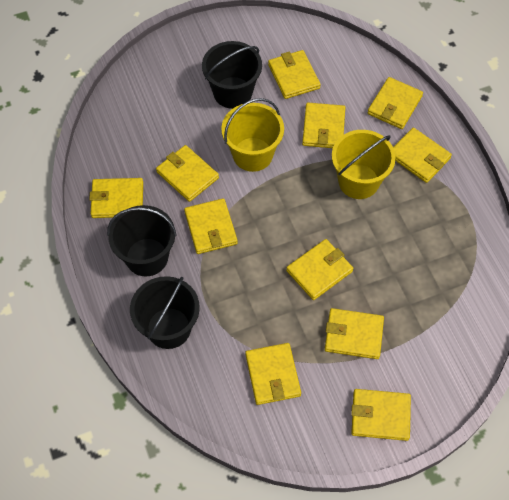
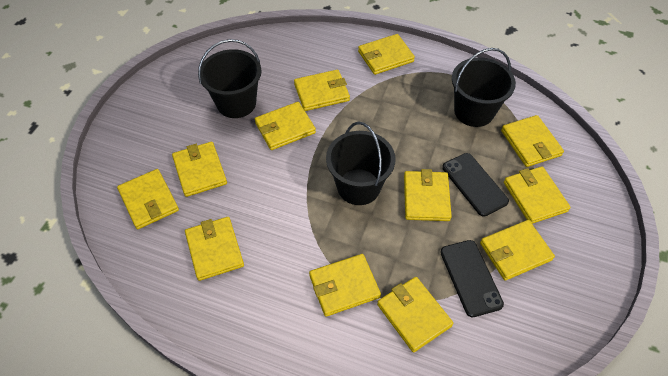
black phone: 0 -> 2
yellow bucket: 2 -> 0
yellow wallet: 11 -> 12

